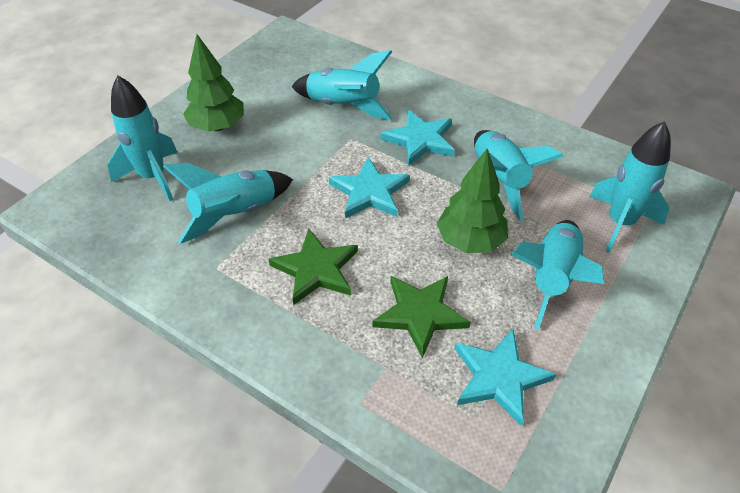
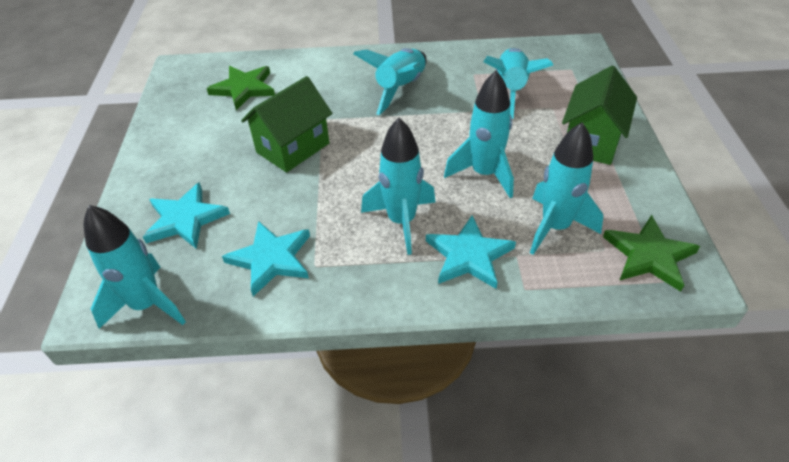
green house: 0 -> 2
green tree: 2 -> 0

